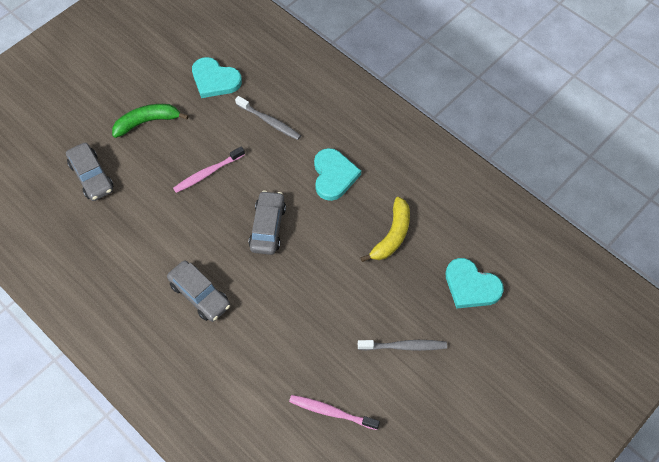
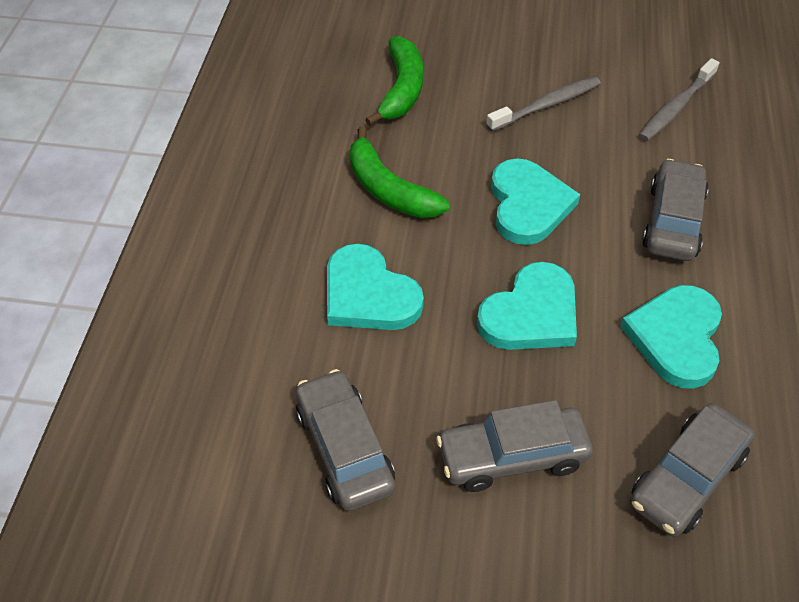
green banana: 1 -> 2
grey car: 3 -> 4
pink toothbrush: 2 -> 0
turquoise heart: 3 -> 4
yellow banana: 1 -> 0

